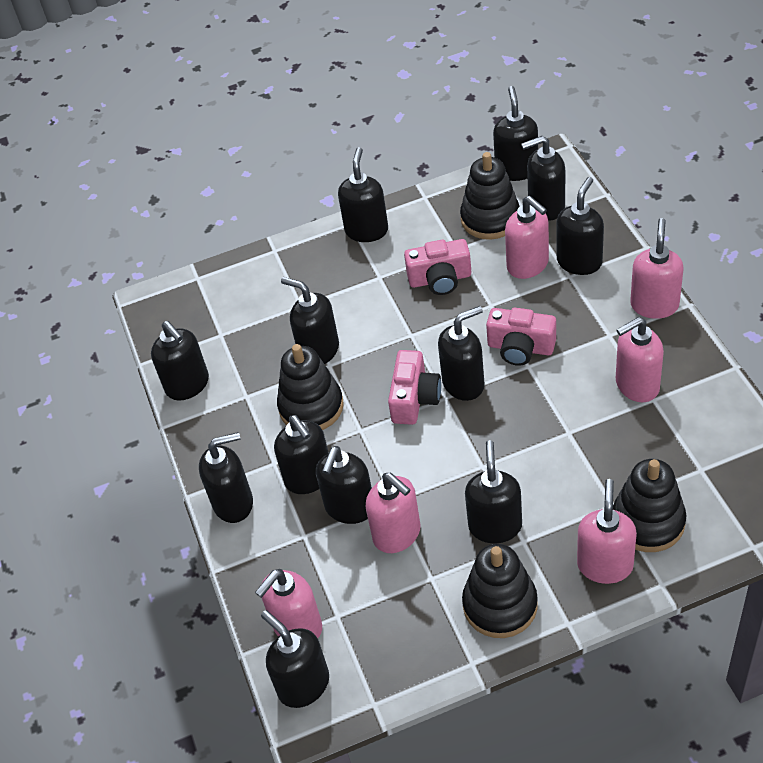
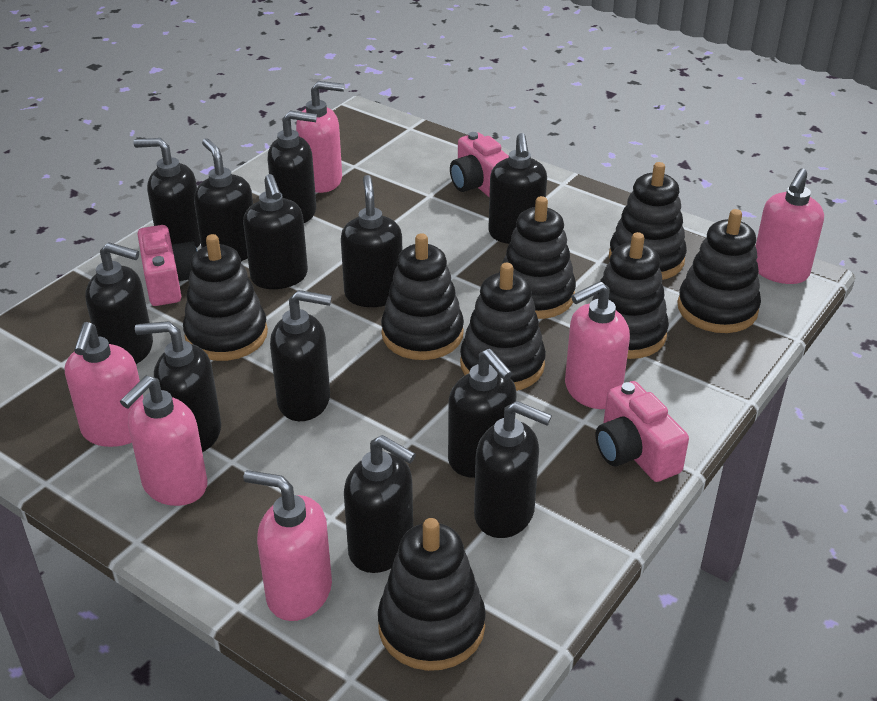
black stacking toy: 4 -> 8

